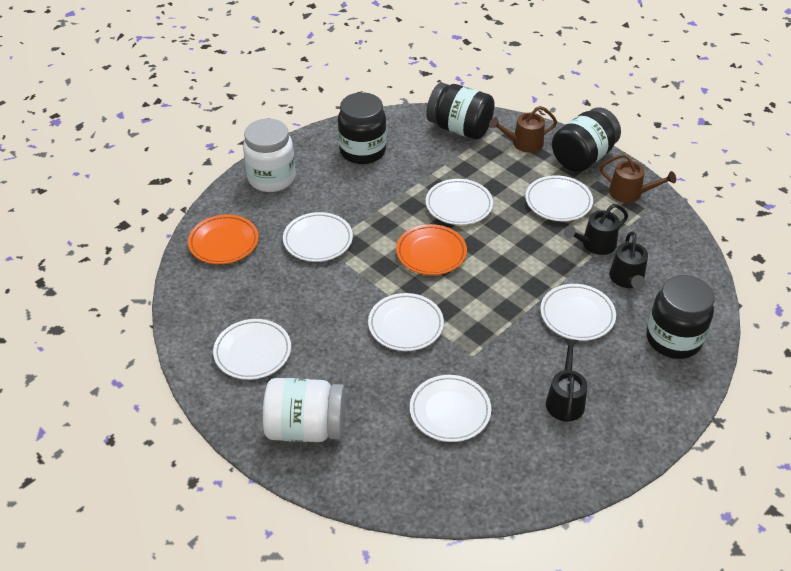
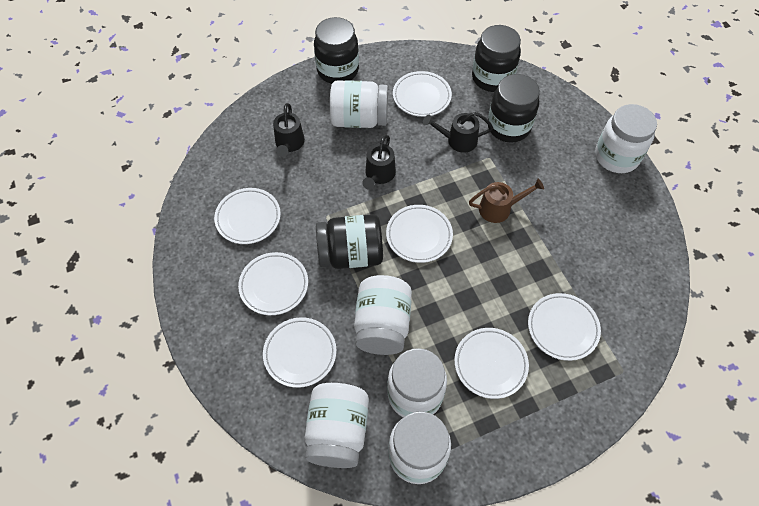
brown watering can: 2 -> 1
orange plate: 2 -> 0
white jar: 2 -> 6

